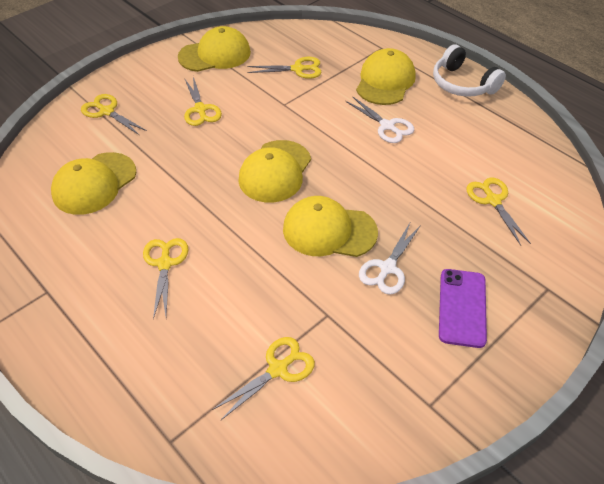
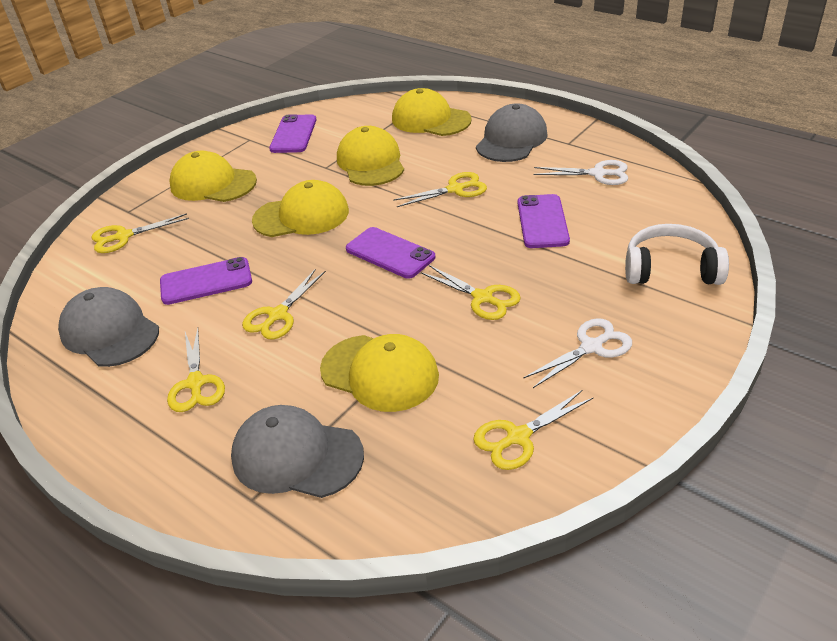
grey cap: 0 -> 3
purple phone: 1 -> 4

